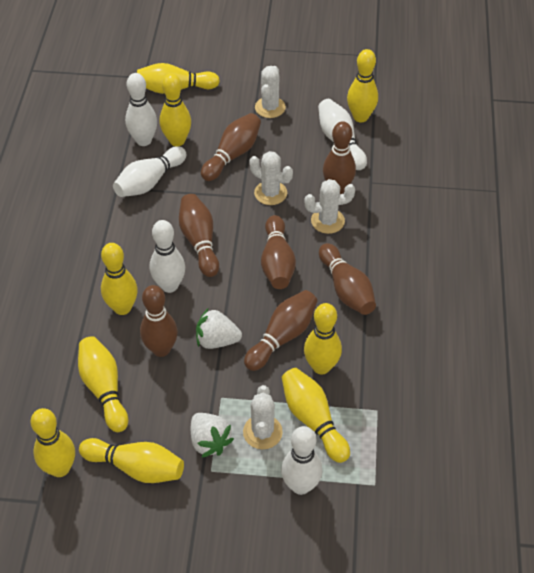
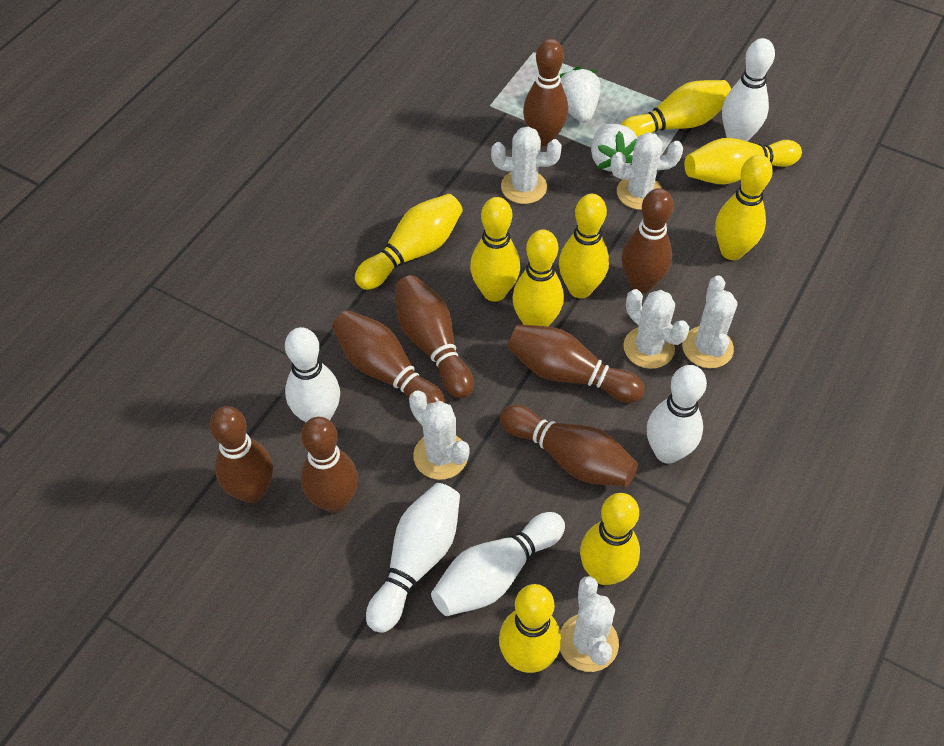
brown bowling pin: 7 -> 8
white cactus: 4 -> 6

